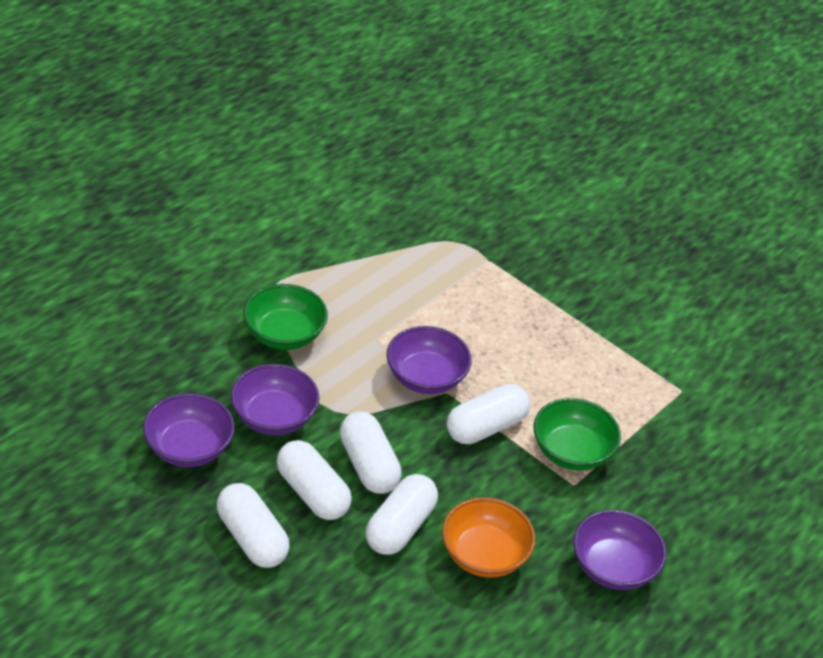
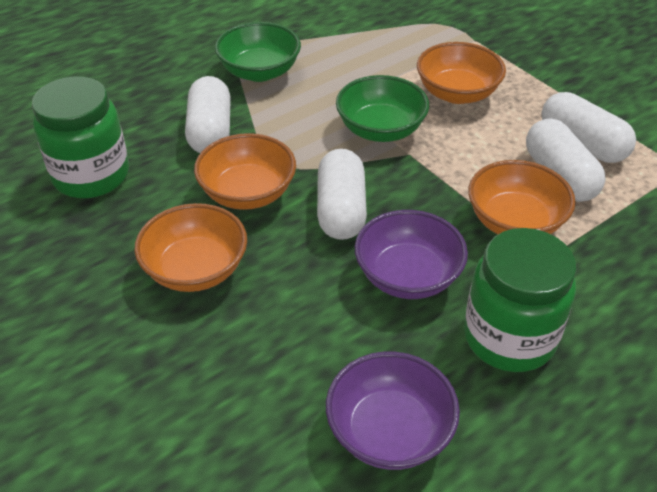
green jar: 0 -> 2
orange bowl: 1 -> 4
purple bowl: 4 -> 2
white capsule: 5 -> 4

